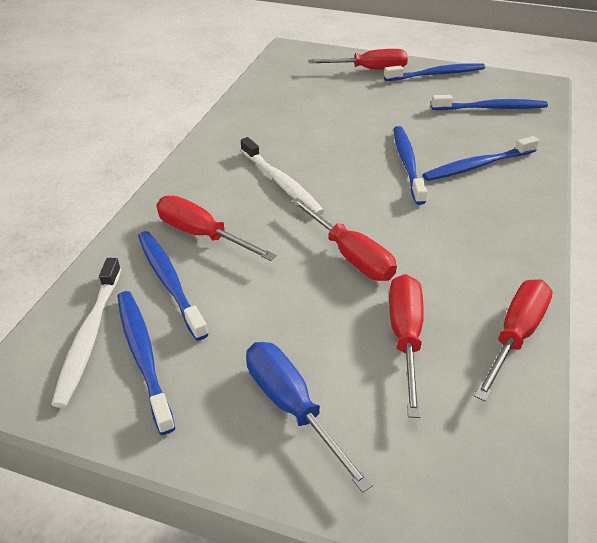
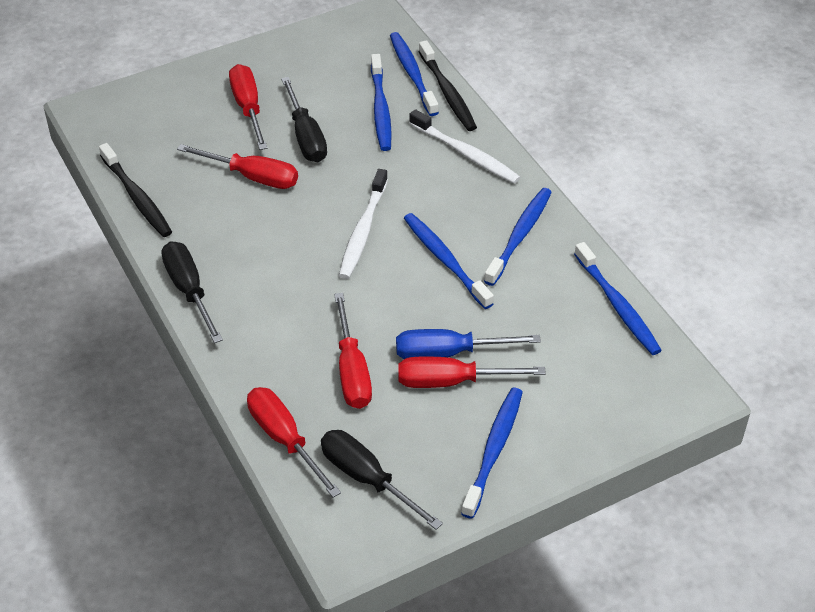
black screwdriver: 0 -> 3
black toothbrush: 0 -> 2

